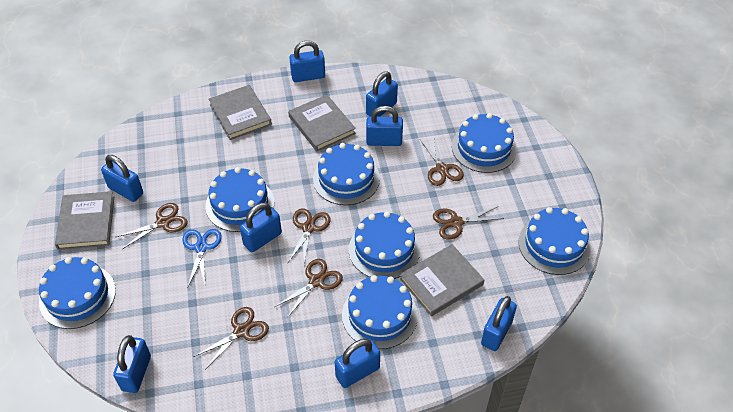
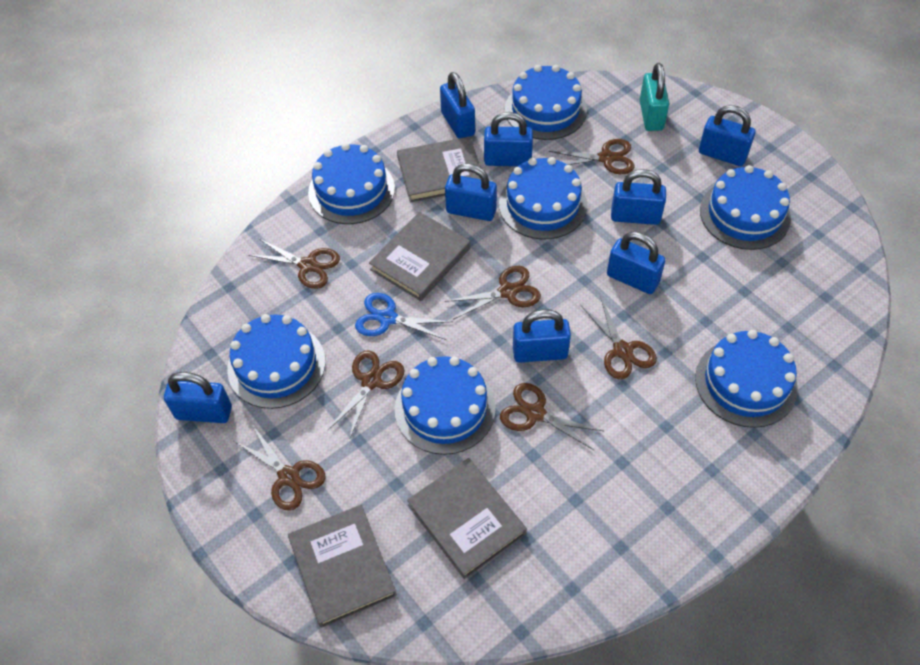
brown scissors: 6 -> 7
turquoise padlock: 0 -> 1

